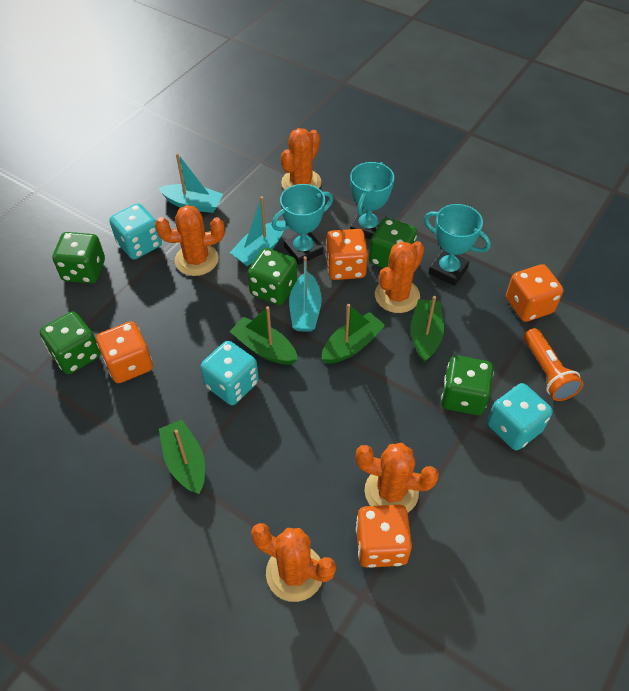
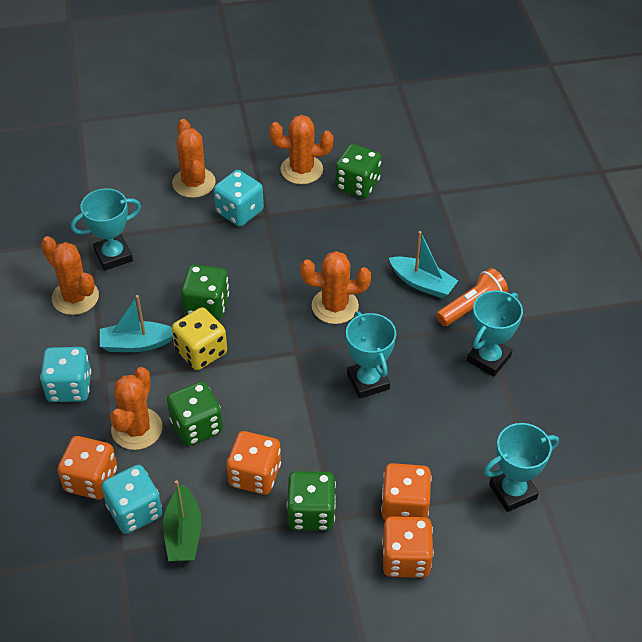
green boat: 4 -> 1
green dice: 5 -> 4
turquoise boat: 3 -> 2
turquoise trophy: 3 -> 4
yellow dice: 0 -> 1

